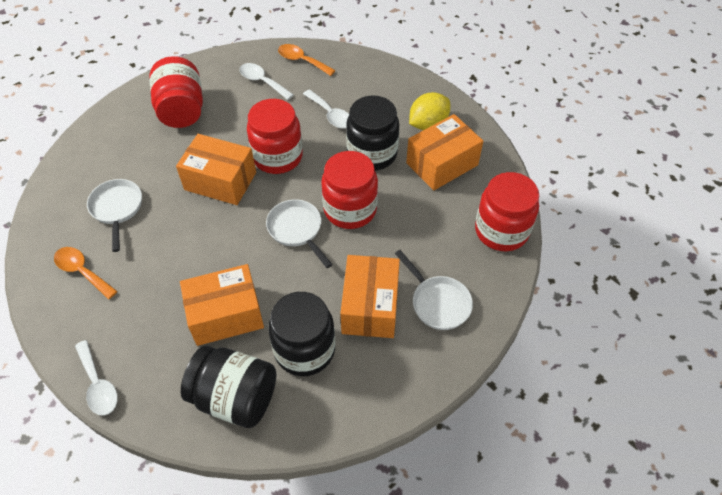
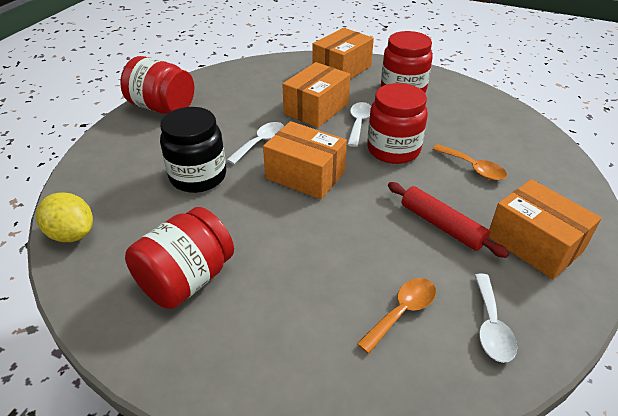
black jar: 3 -> 1
red rolling pin: 0 -> 1
white pan: 3 -> 0

